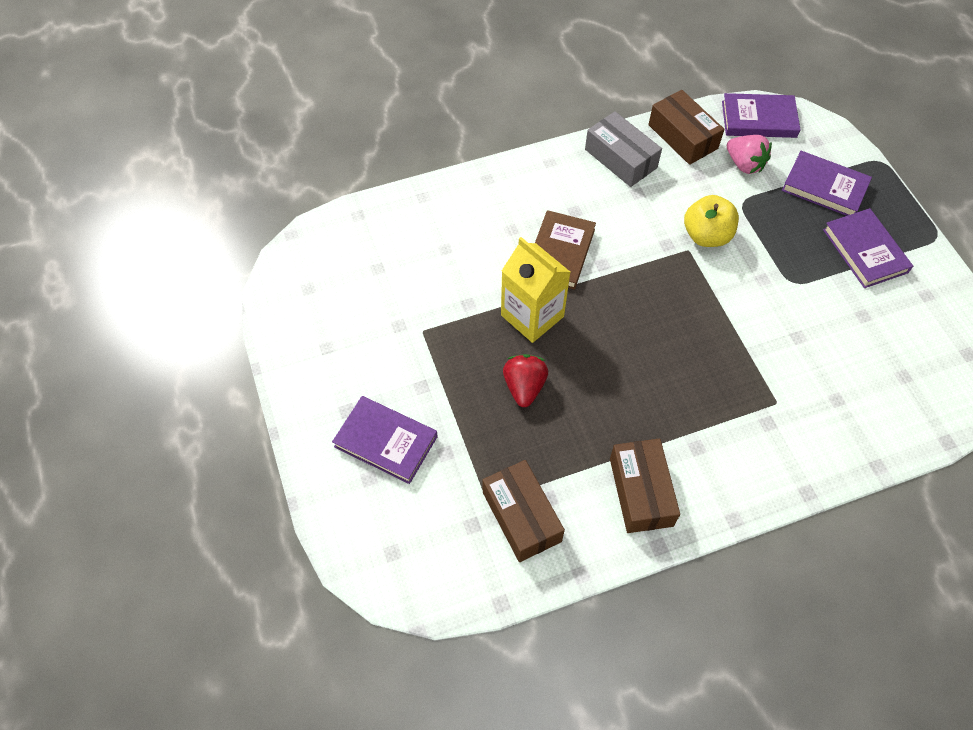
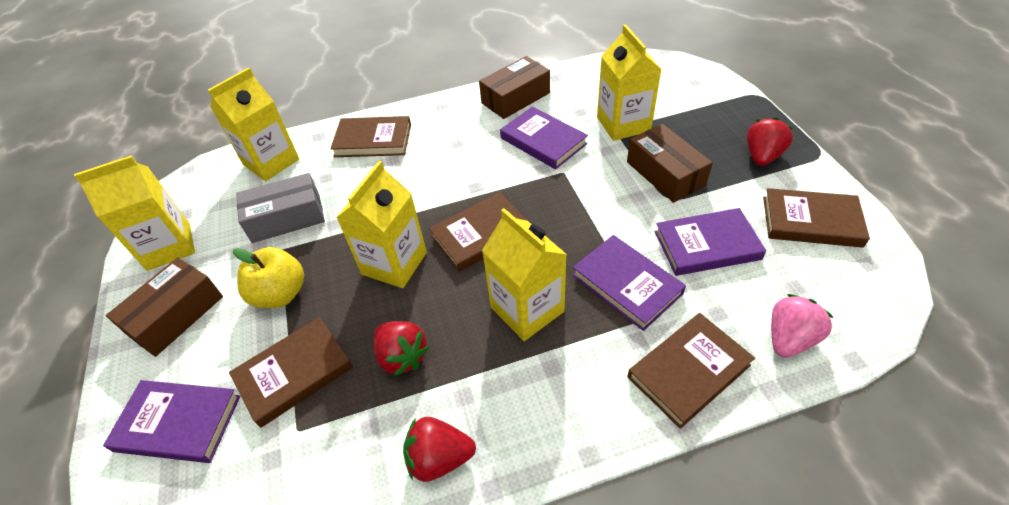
brown book: 1 -> 5
red strawberry: 1 -> 3
yellow carton: 1 -> 5

